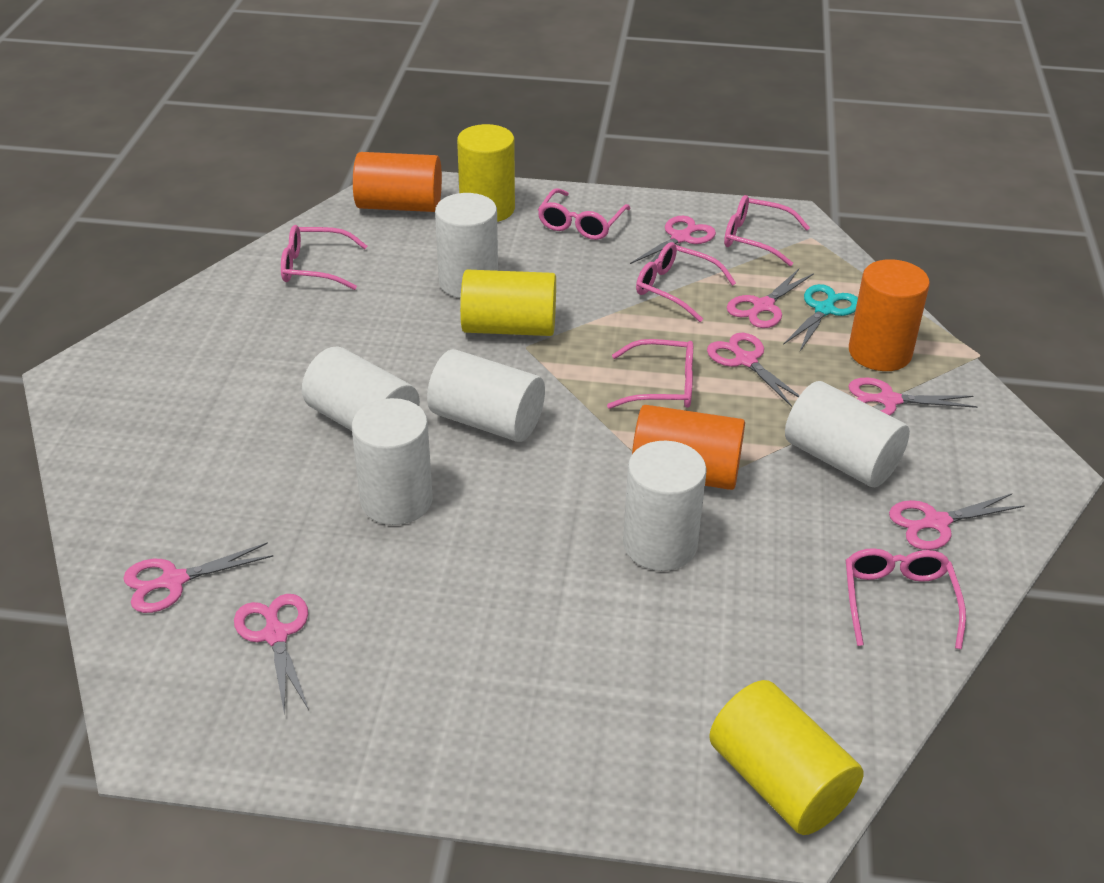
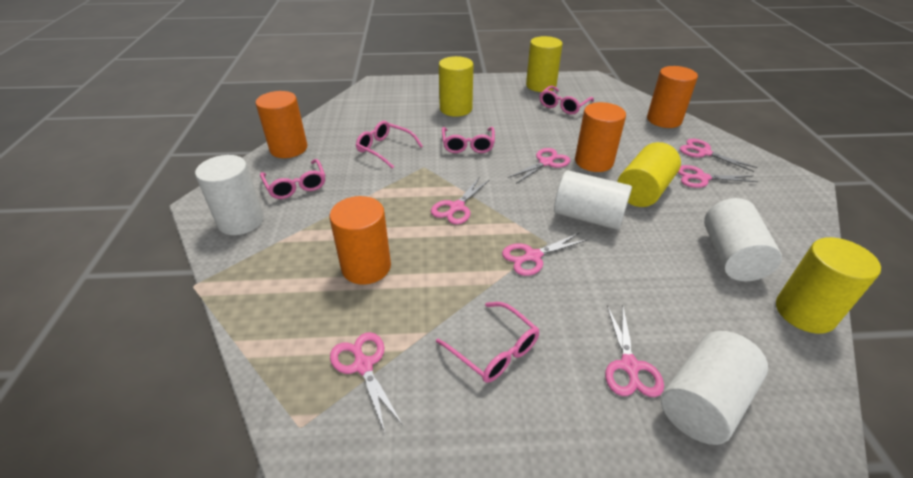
orange cylinder: 3 -> 4
pink glasses: 6 -> 5
turquoise scissors: 1 -> 0
white cylinder: 6 -> 4
yellow cylinder: 3 -> 4

